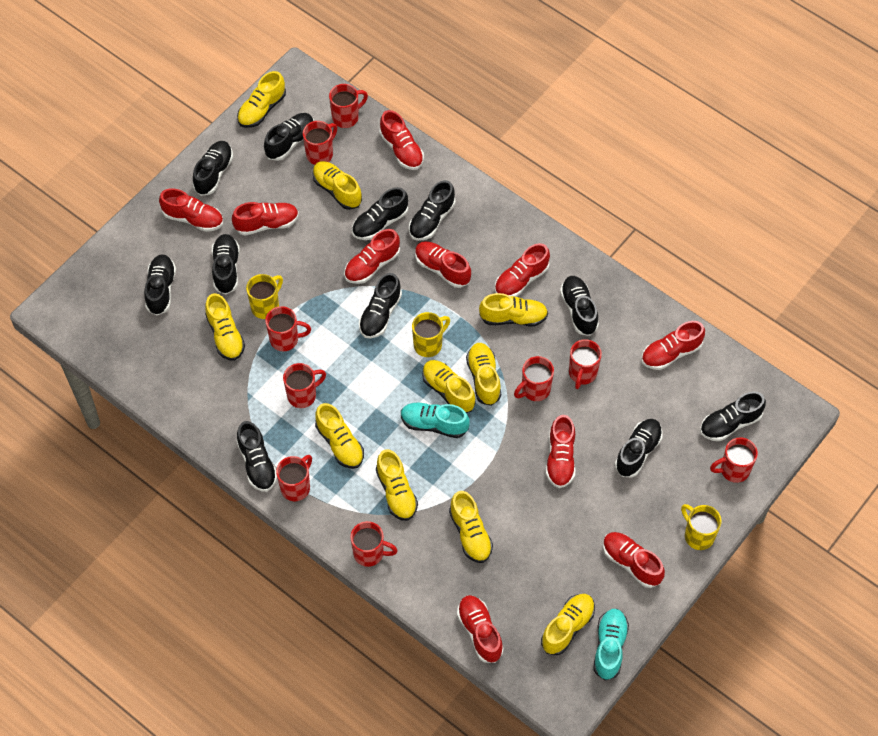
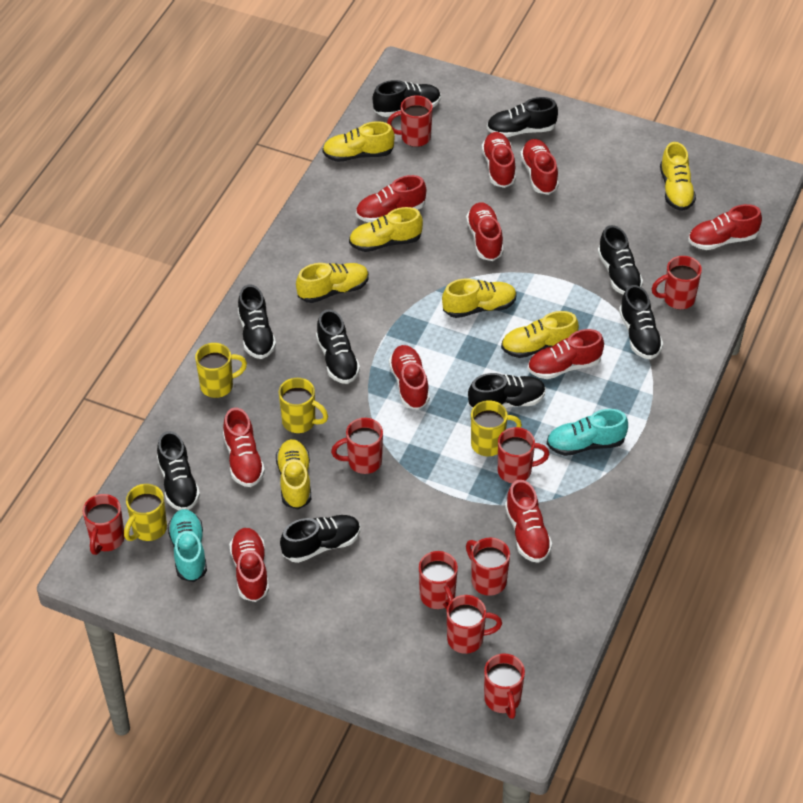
black shoe: 11 -> 9
yellow mug: 3 -> 4
yellow shoe: 10 -> 7

